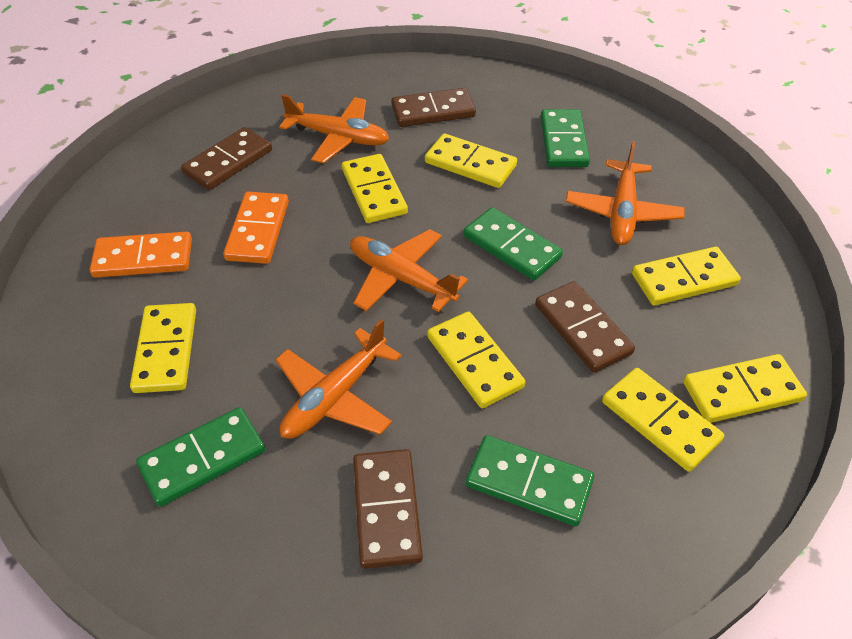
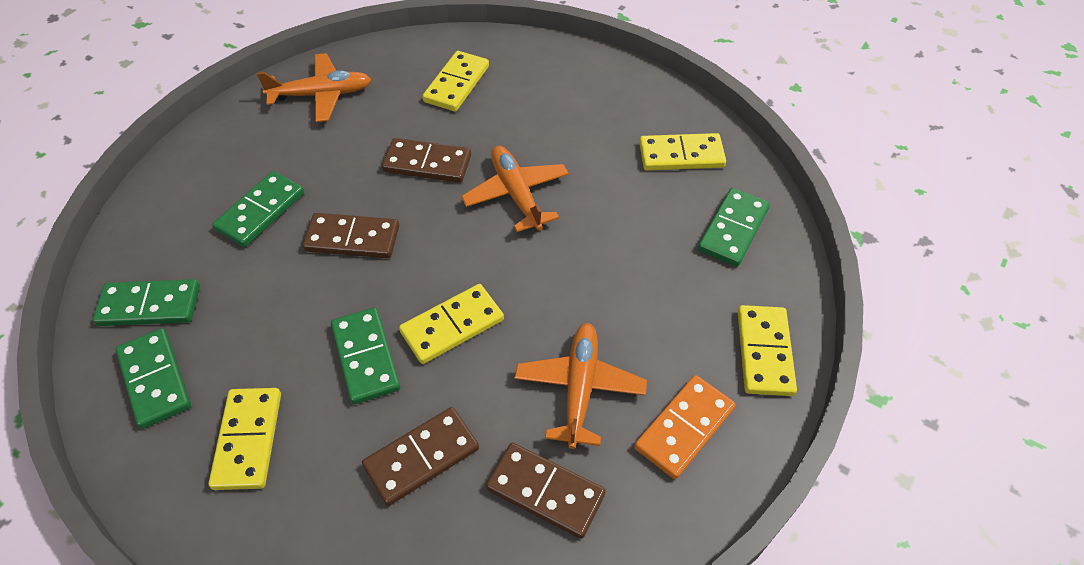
green domino: 4 -> 5
orange domino: 2 -> 1
orange plane: 4 -> 3
yellow domino: 7 -> 5

